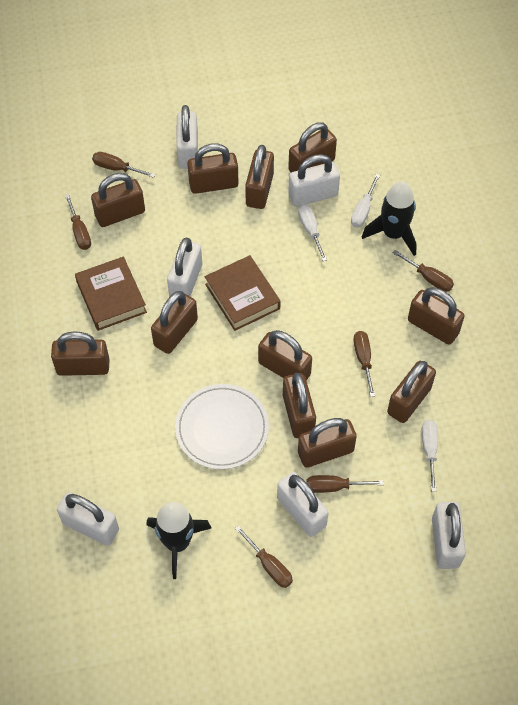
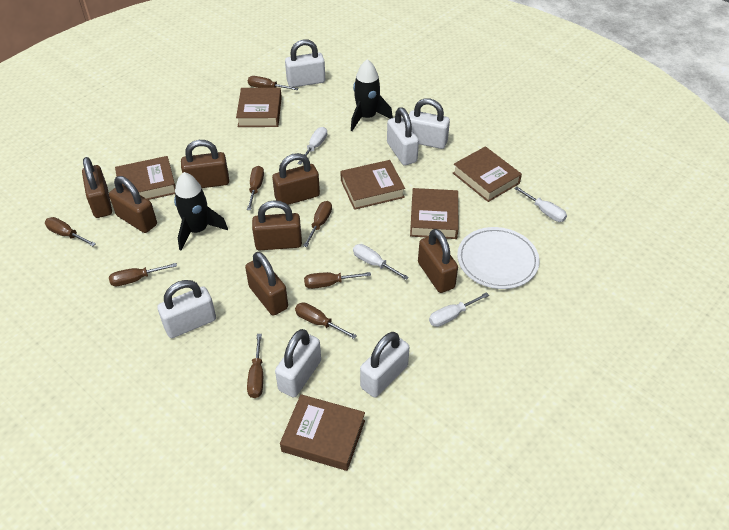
brown book: 2 -> 6
brown padlock: 11 -> 7
brown screwdriver: 6 -> 8
white screwdriver: 3 -> 4

